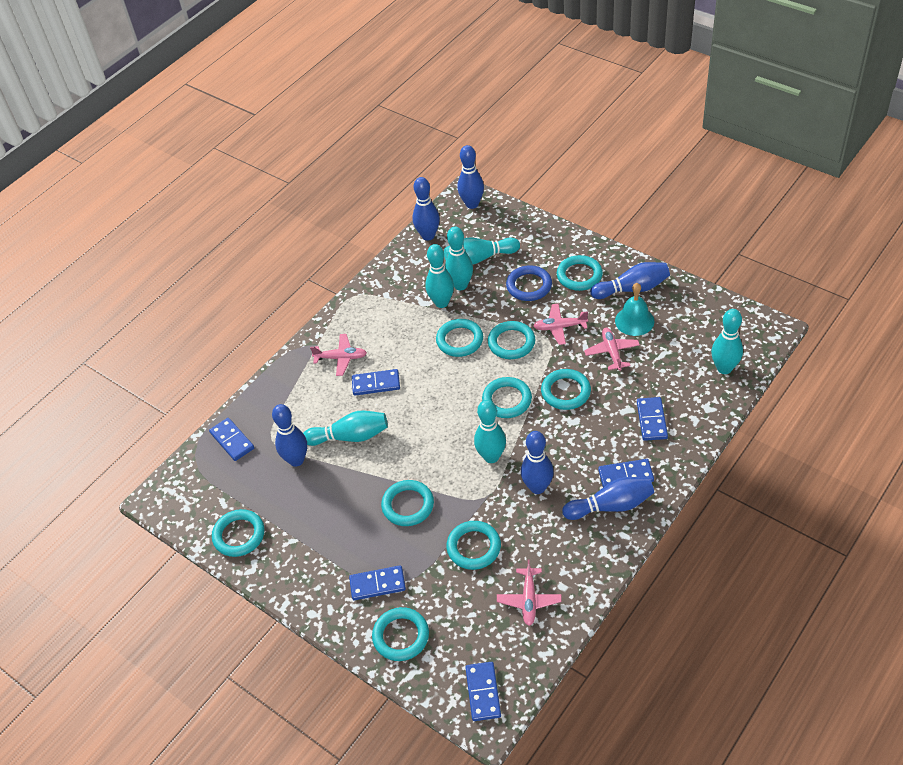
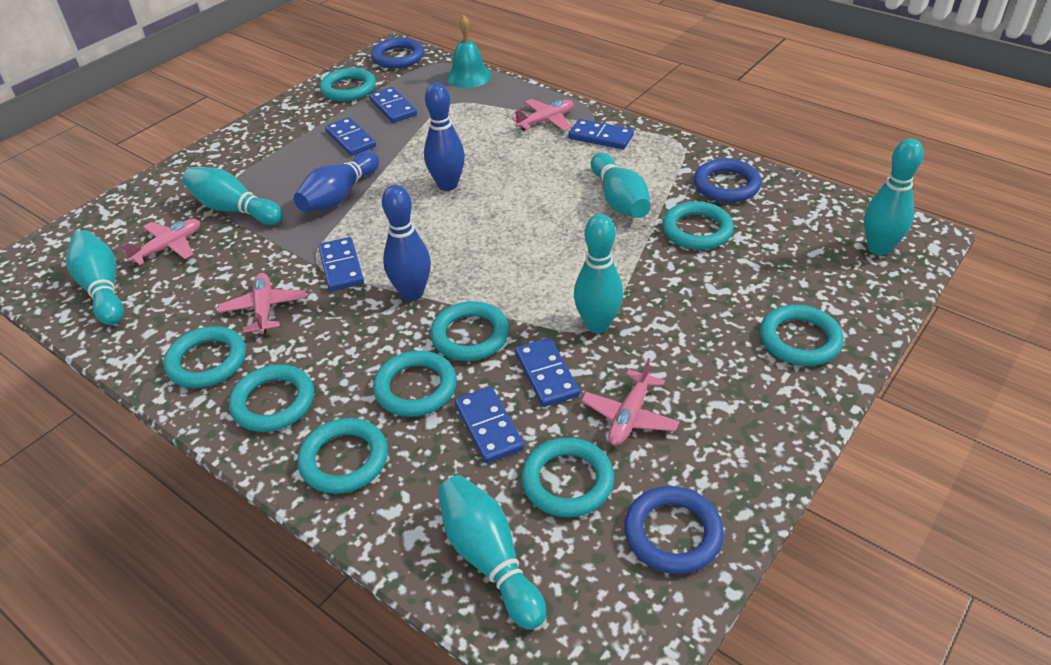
blue bowling pin: 6 -> 3
blue ring: 1 -> 3

